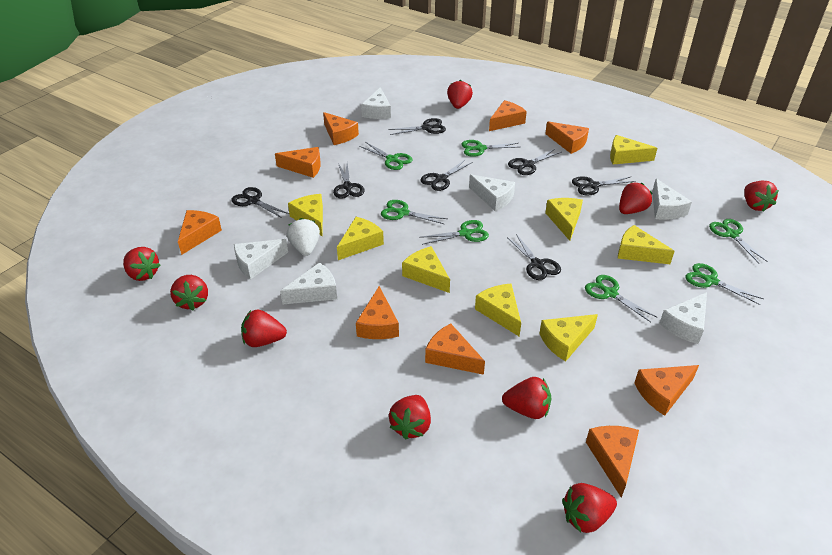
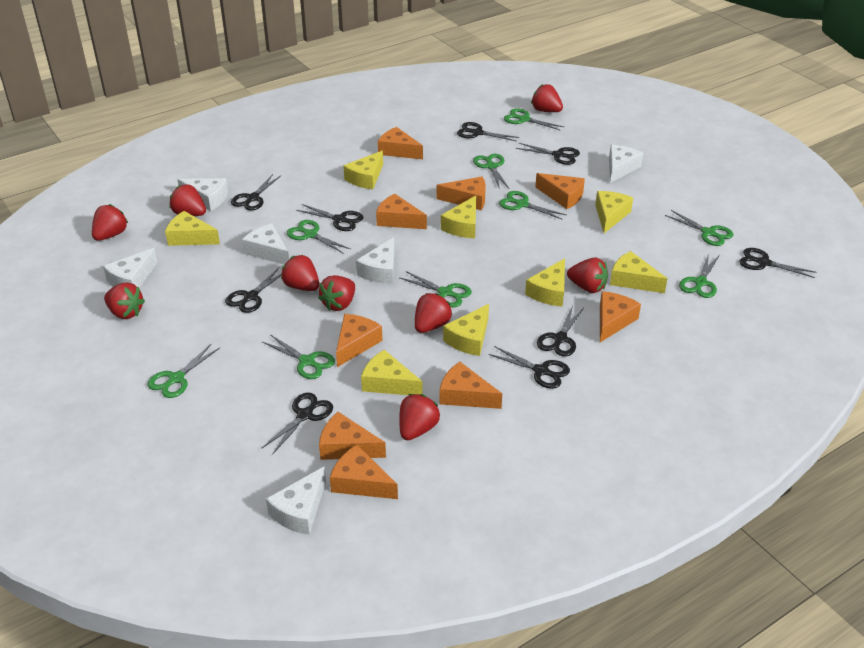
black scissors: 7 -> 9
green scissors: 7 -> 9
white strawberry: 1 -> 0

